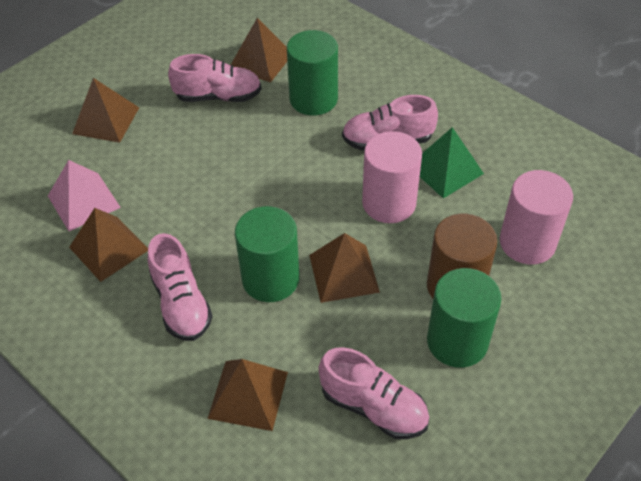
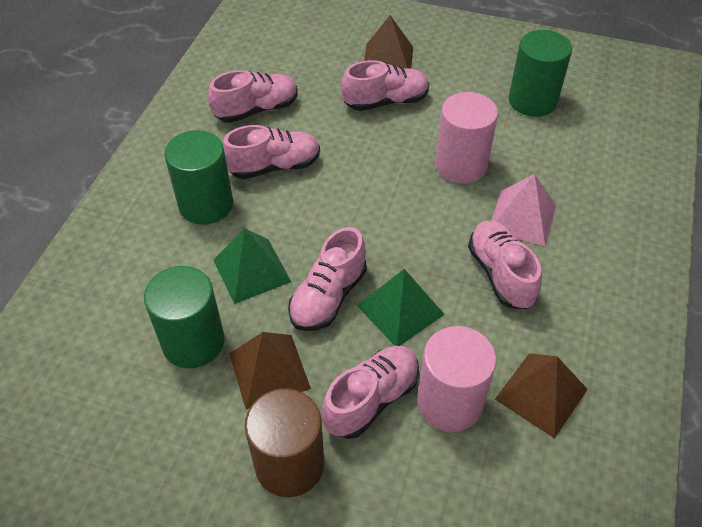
brown pyramid: 5 -> 3
green pyramid: 1 -> 2
pink shoe: 4 -> 6

